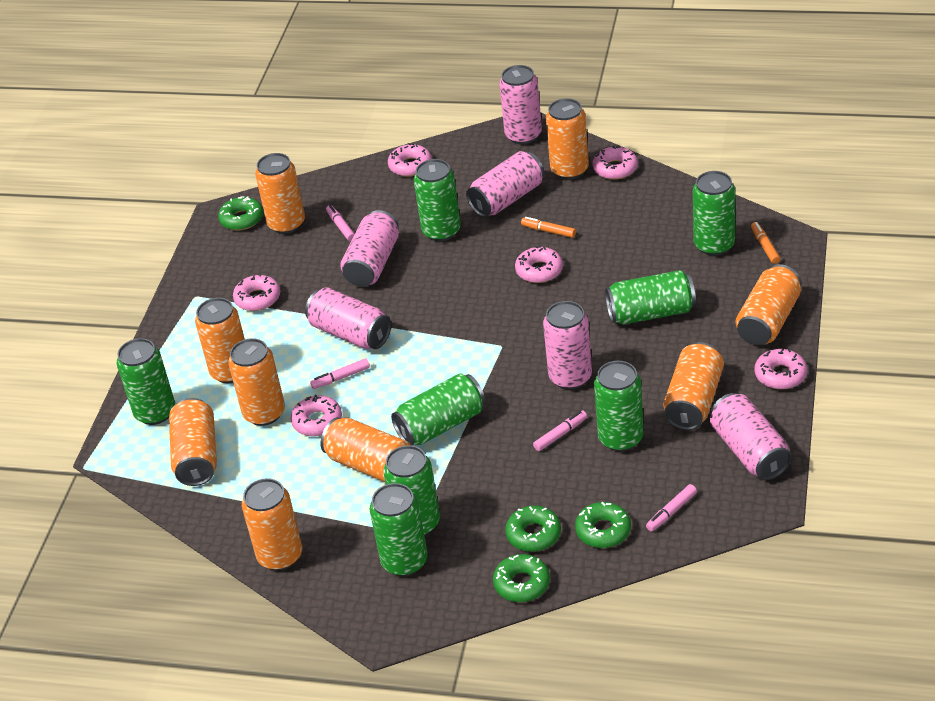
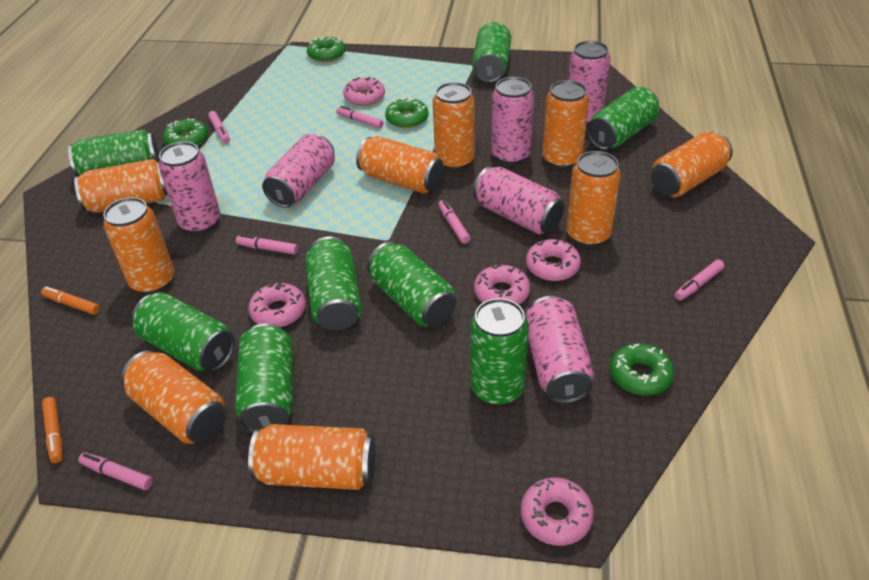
pink donut: 6 -> 5
pink marker: 4 -> 6

